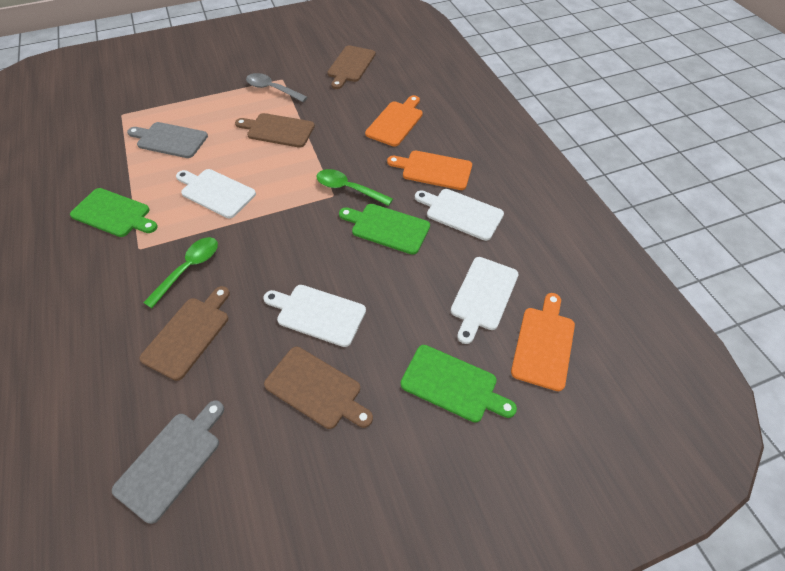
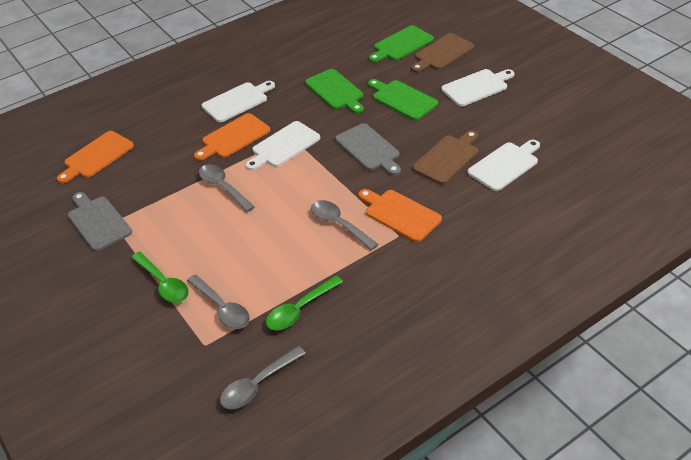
brown cutting board: 4 -> 2
grey spoon: 1 -> 4

